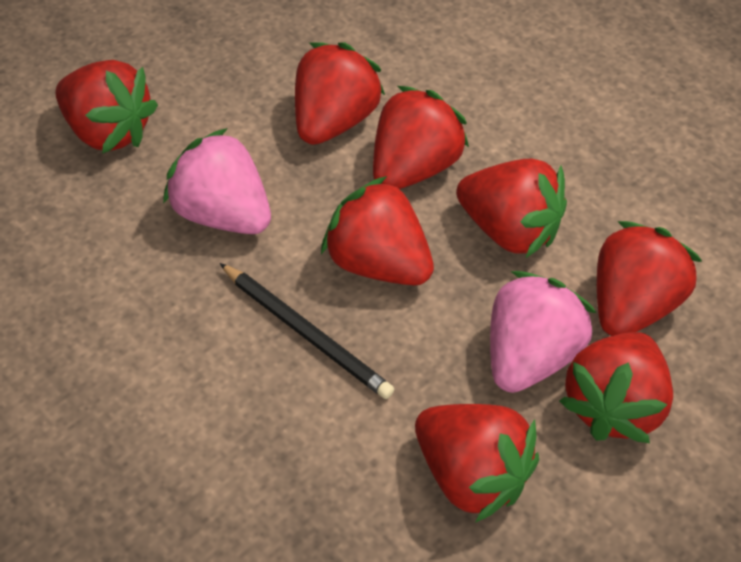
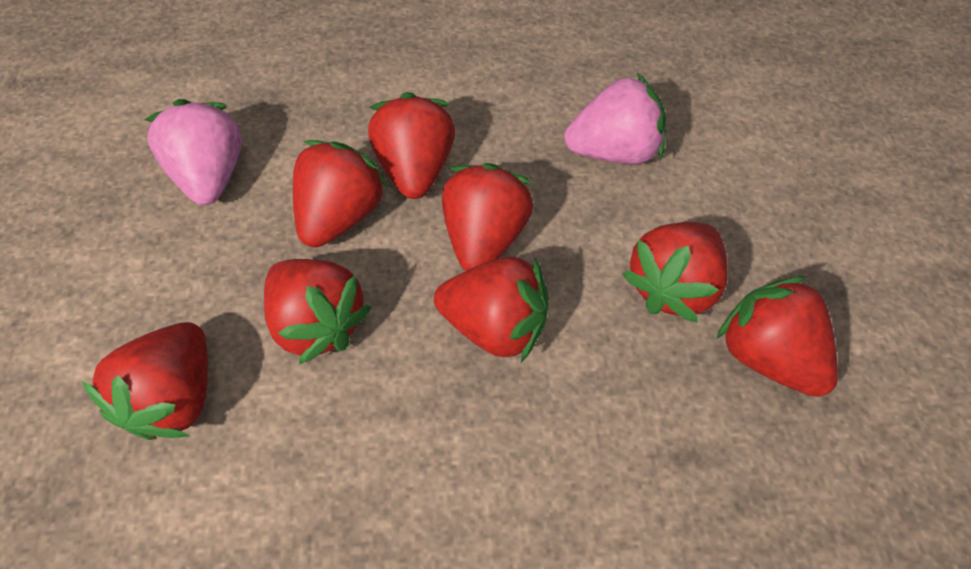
black pencil: 1 -> 0

